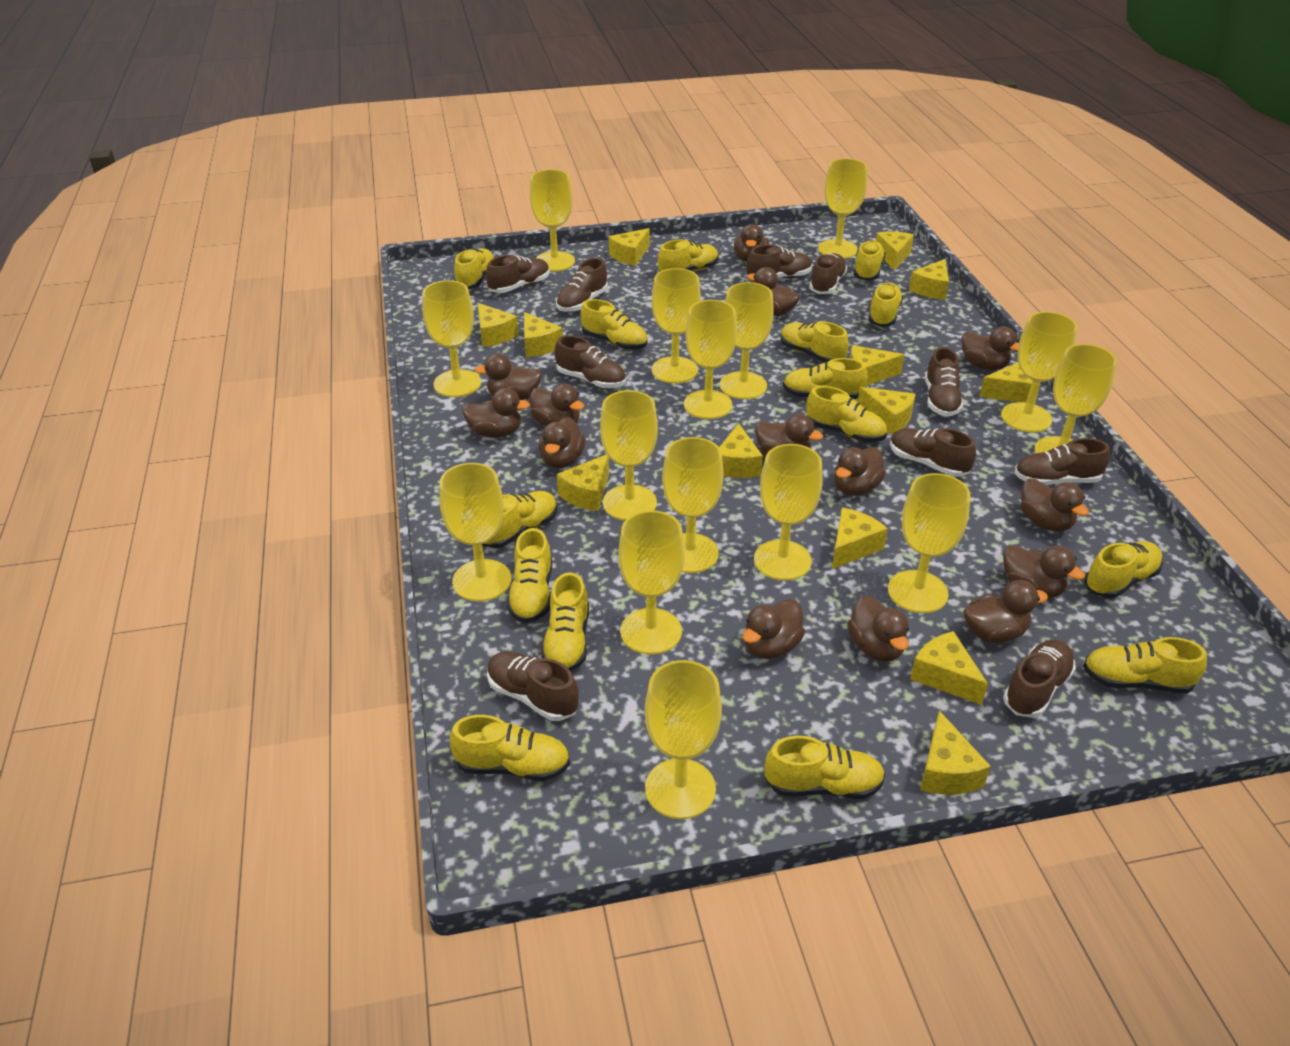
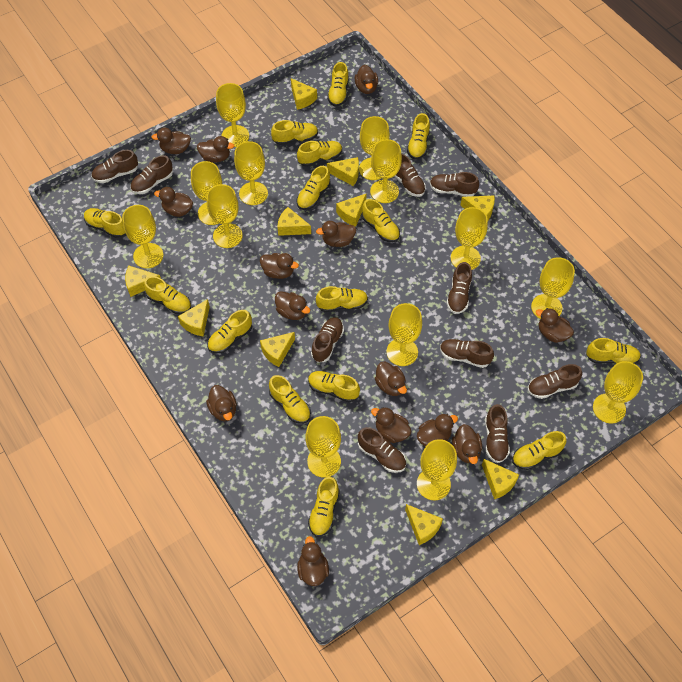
yellow cheese: 13 -> 10
yellow goblet: 15 -> 13

